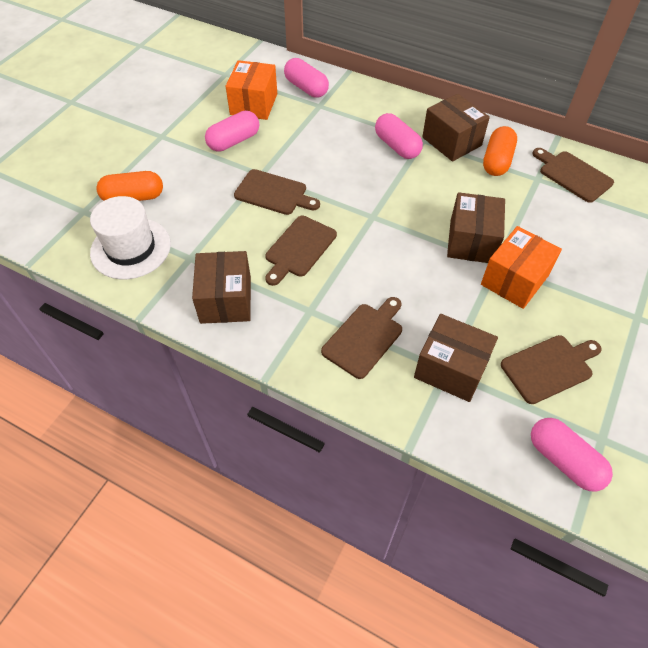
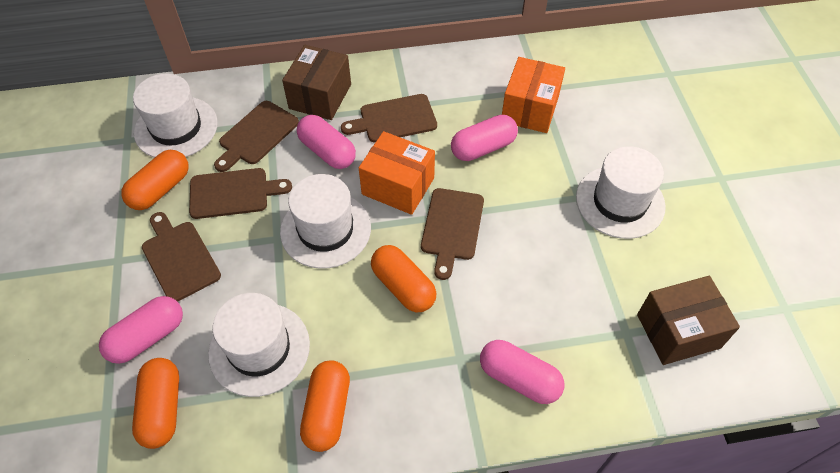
brown box: 4 -> 2
orange capsule: 2 -> 4
white hat: 1 -> 4

